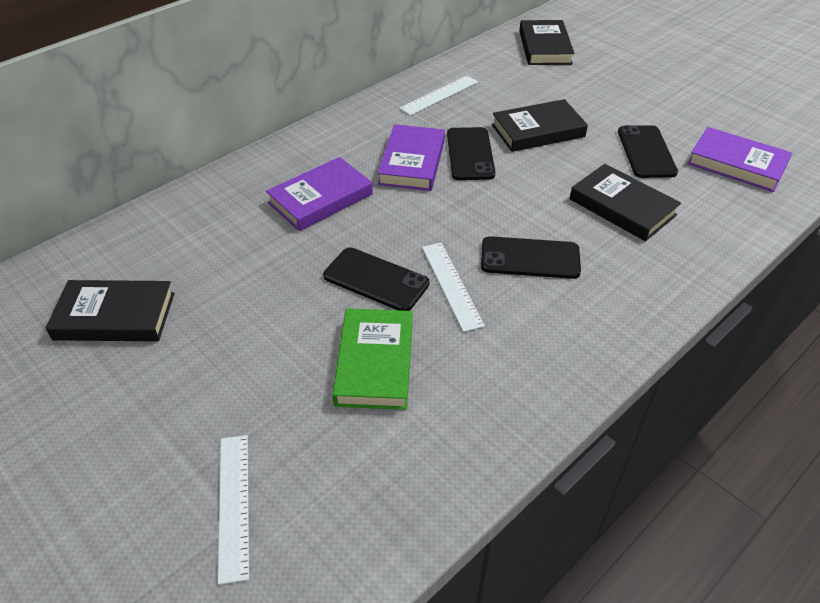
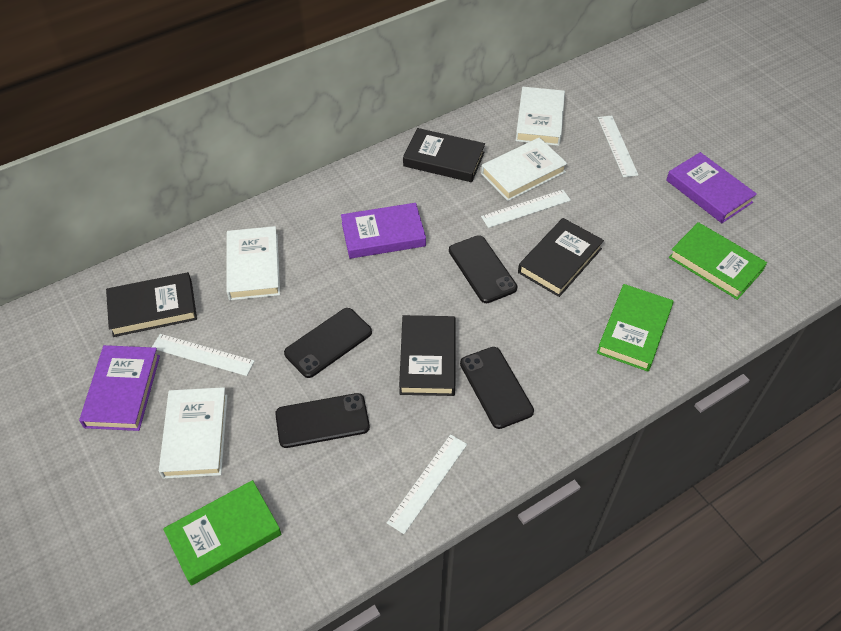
green book: 1 -> 3
white book: 0 -> 4
white ruler: 3 -> 4

